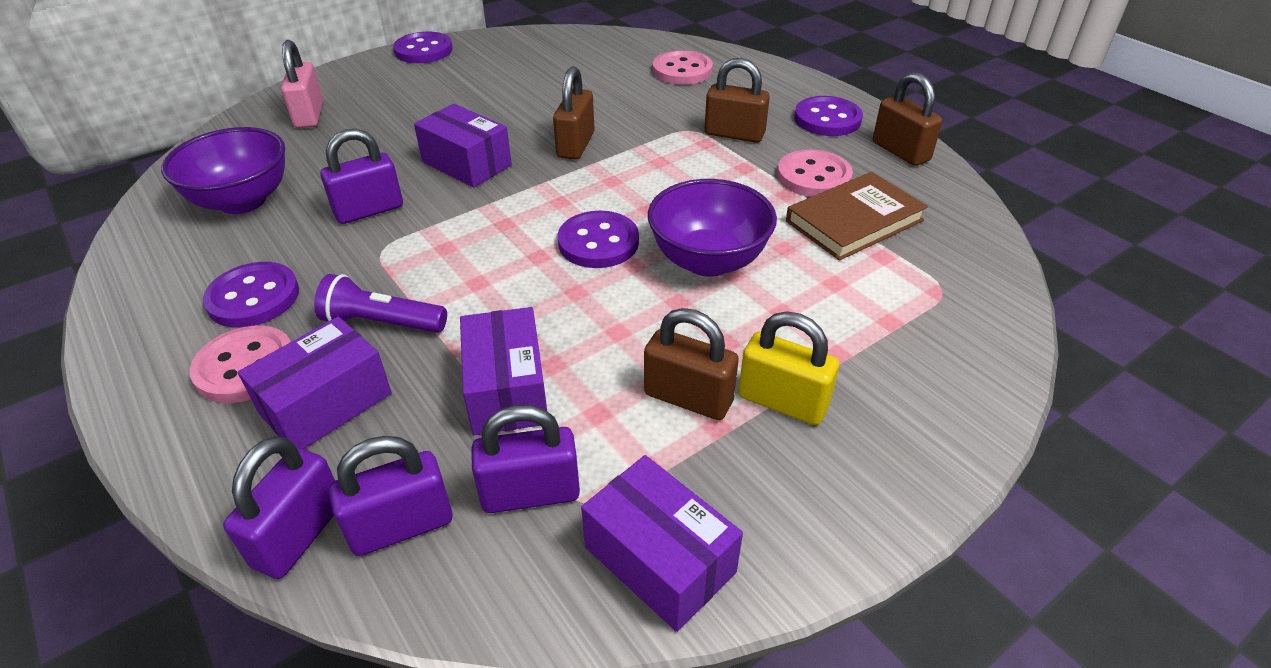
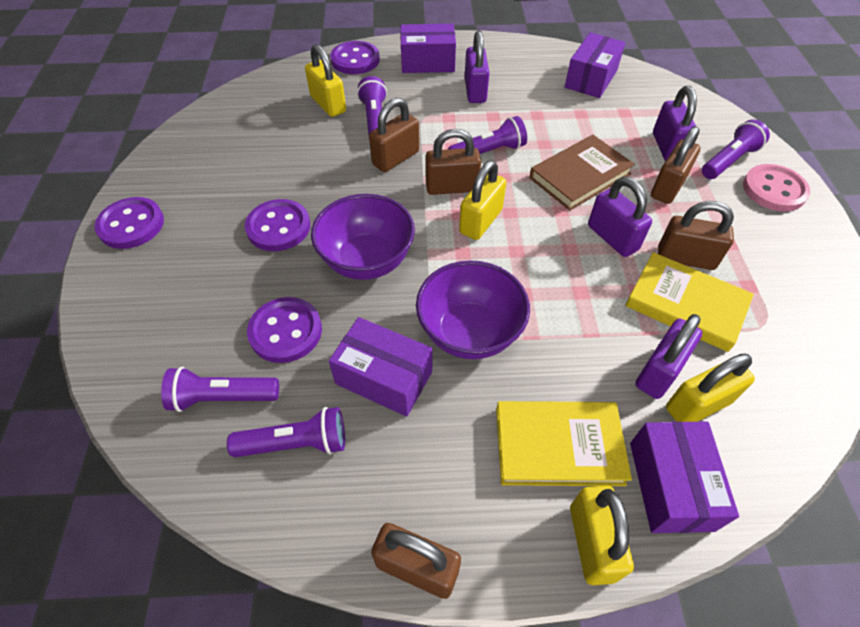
brown padlock: 4 -> 5
pink button: 3 -> 1
pink padlock: 1 -> 0
purple flashlight: 1 -> 5
yellow book: 0 -> 2
yellow padlock: 1 -> 4

